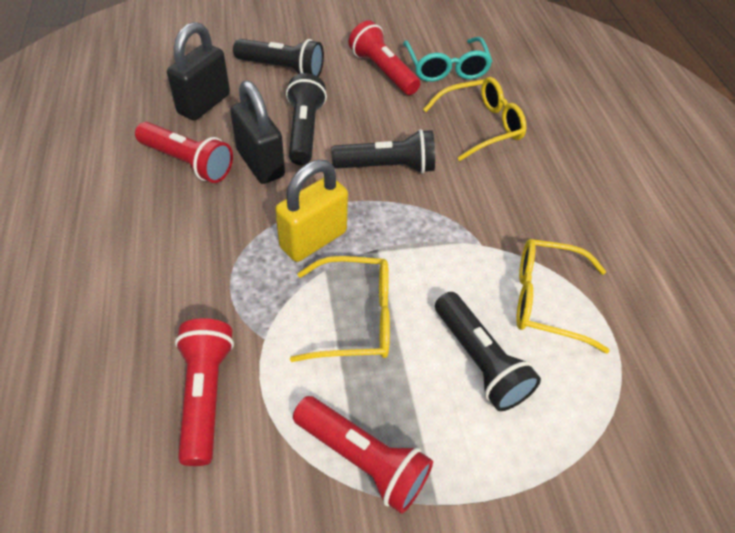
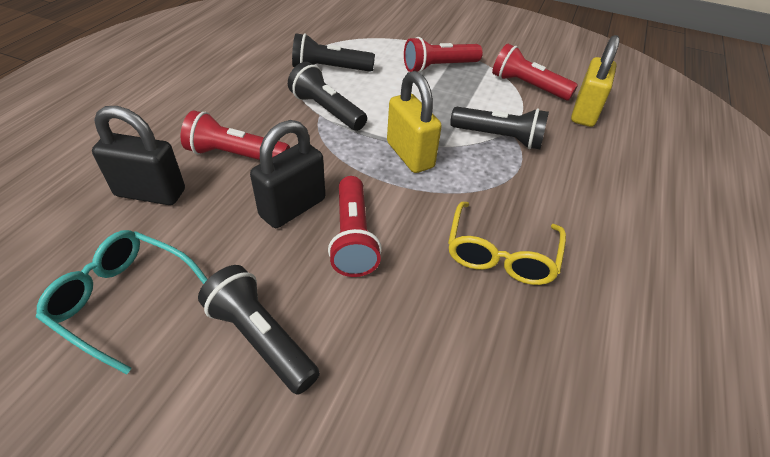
yellow glasses: 3 -> 1
yellow padlock: 1 -> 2

